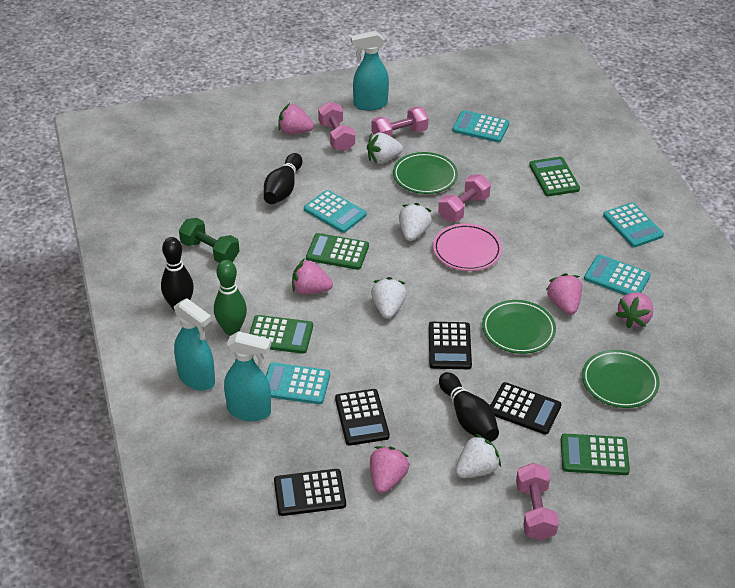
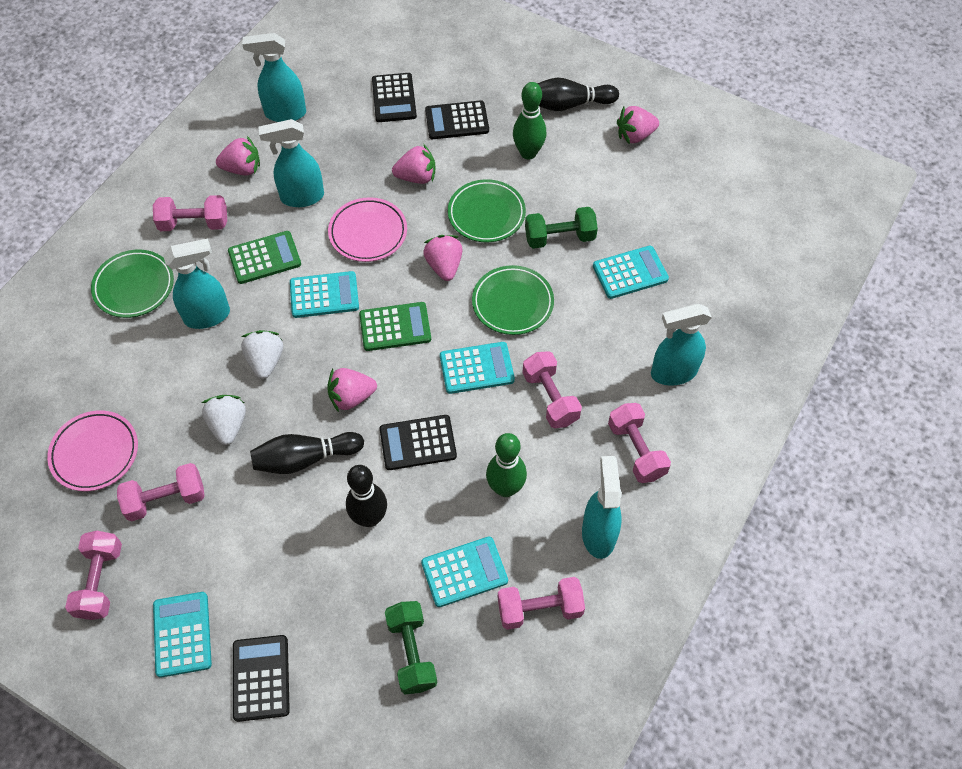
green bowling pin: 1 -> 2
green calculator: 4 -> 2
green dumbbell: 1 -> 2
pink dumbbell: 4 -> 6
pink plate: 1 -> 2
turquoise spray bottle: 3 -> 5
white strawberry: 4 -> 2

